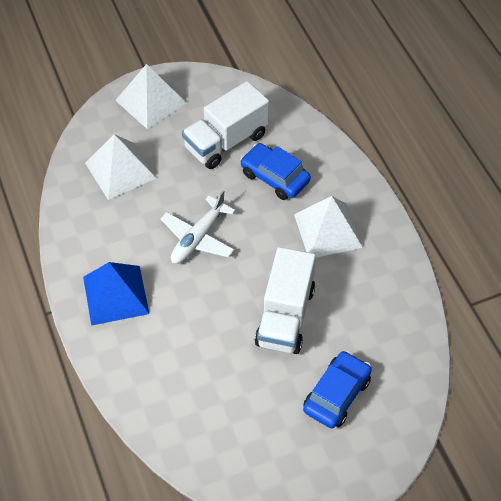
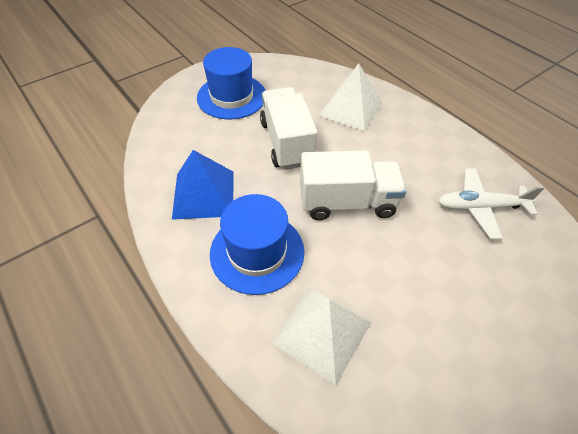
blue car: 2 -> 0
blue hat: 0 -> 2
white pyramid: 3 -> 2

